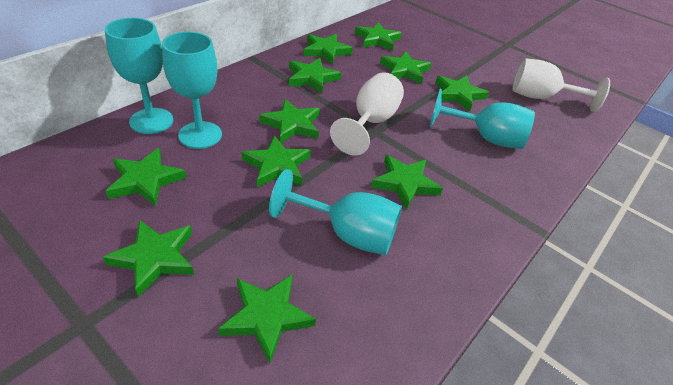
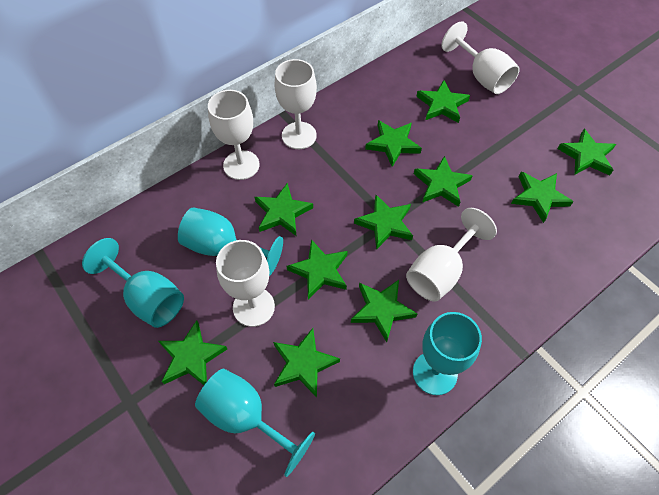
white goblet: 2 -> 5

